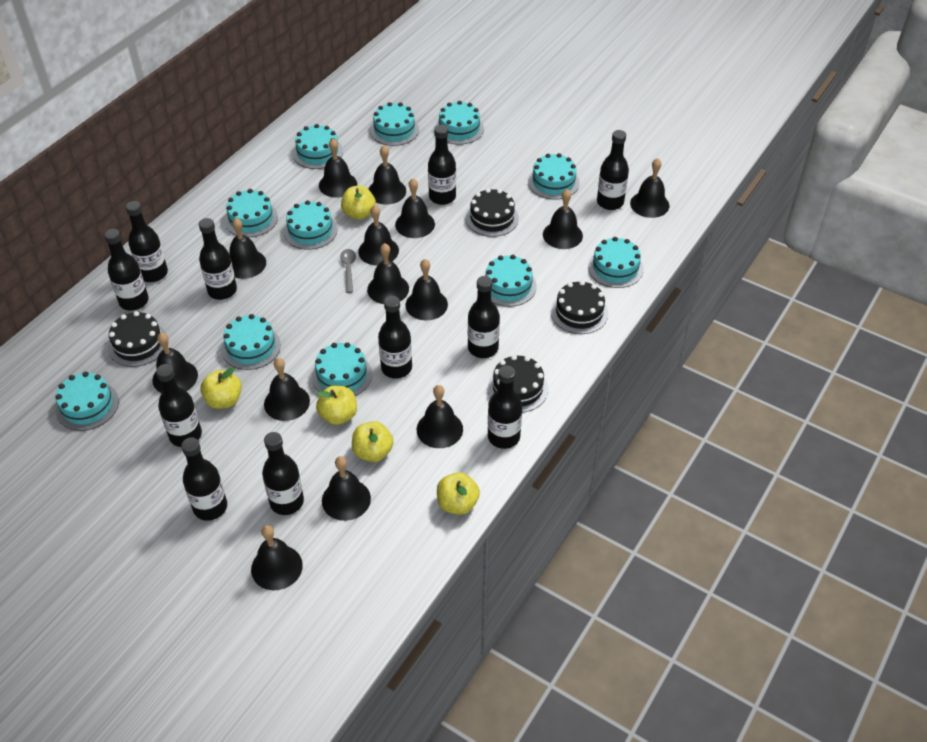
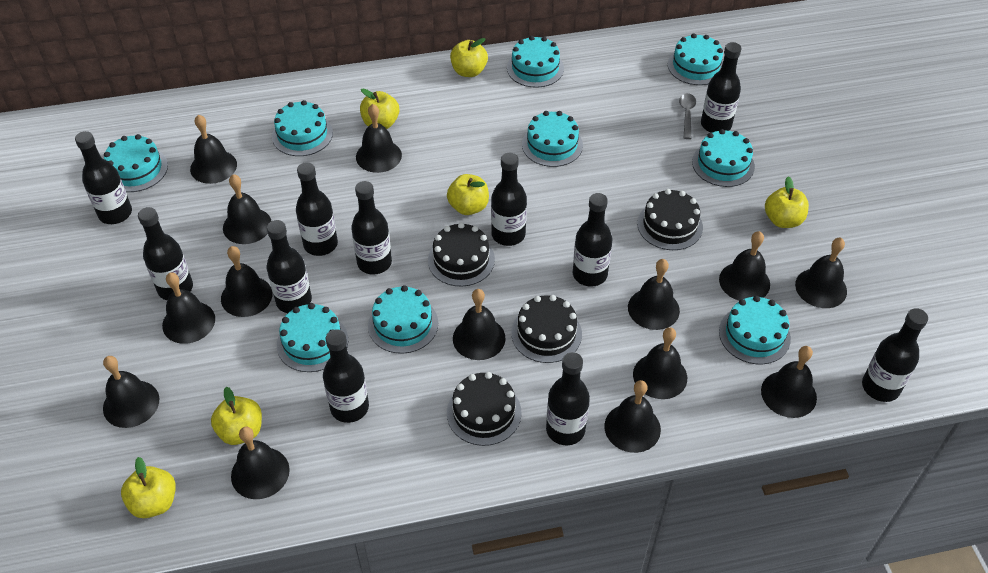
turquoise cake: 11 -> 9
yellow apple: 5 -> 6

